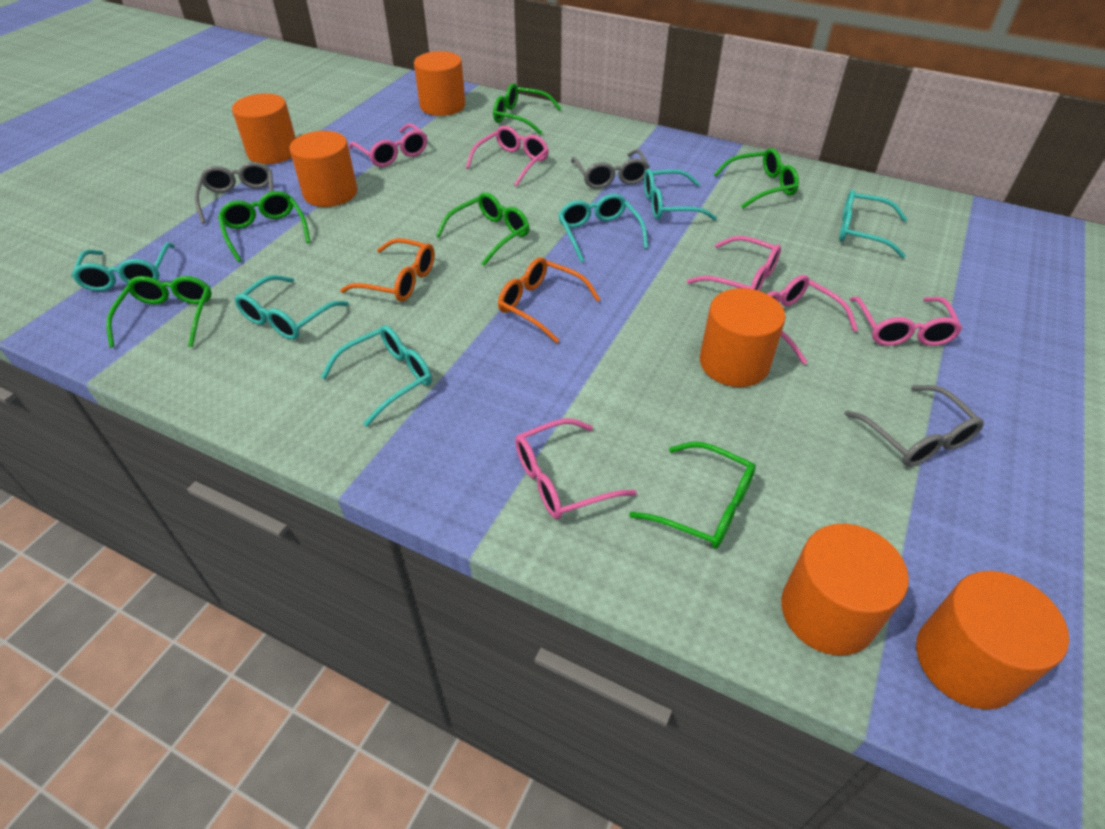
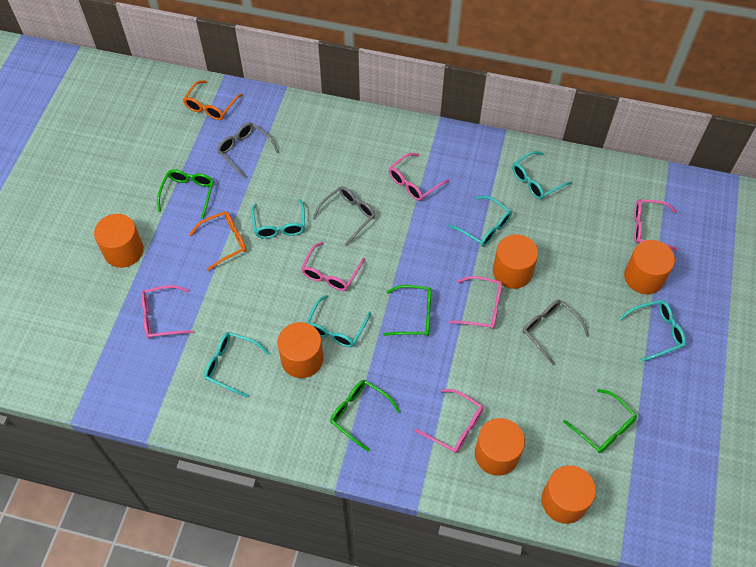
green glasses: 6 -> 4

